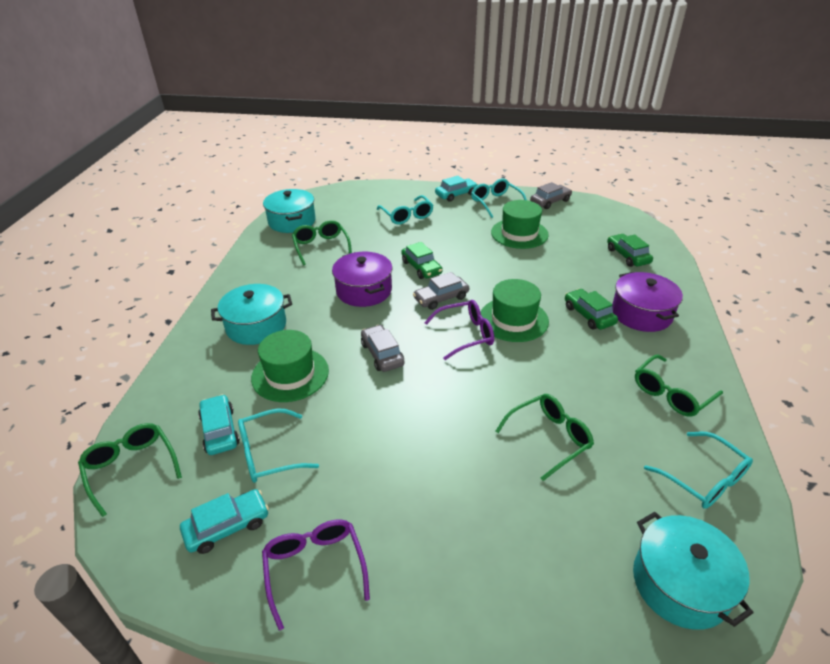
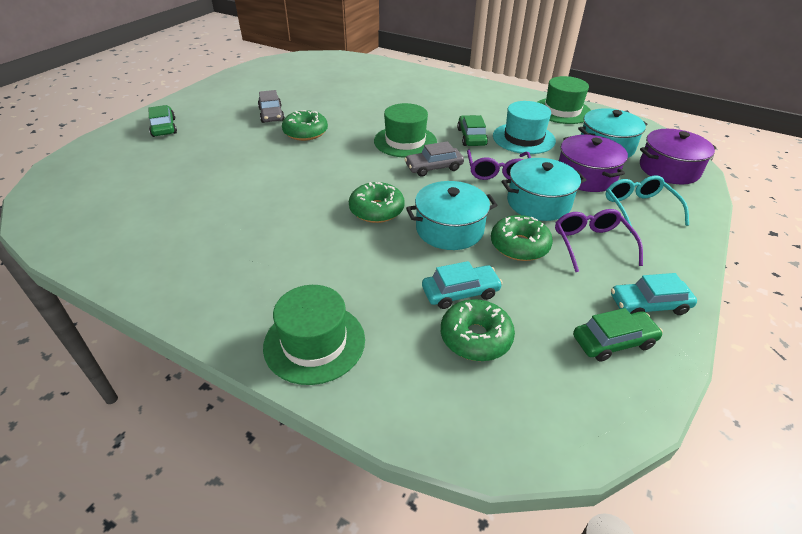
green donut: 0 -> 4
green glasses: 4 -> 0
grey car: 3 -> 2
turquoise car: 3 -> 2
turquoise glasses: 4 -> 1
turquoise hat: 0 -> 1

